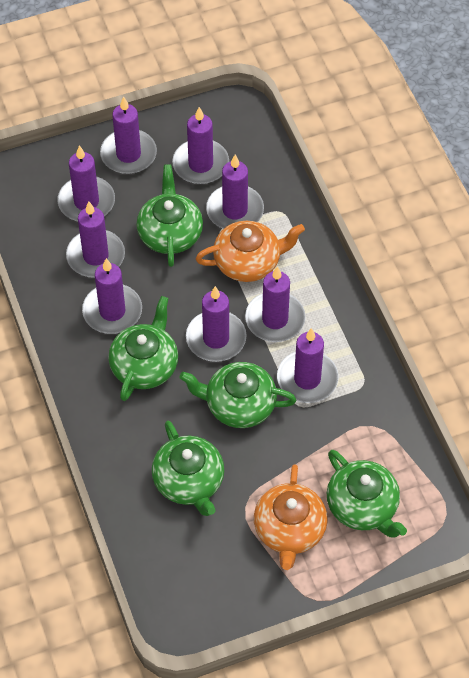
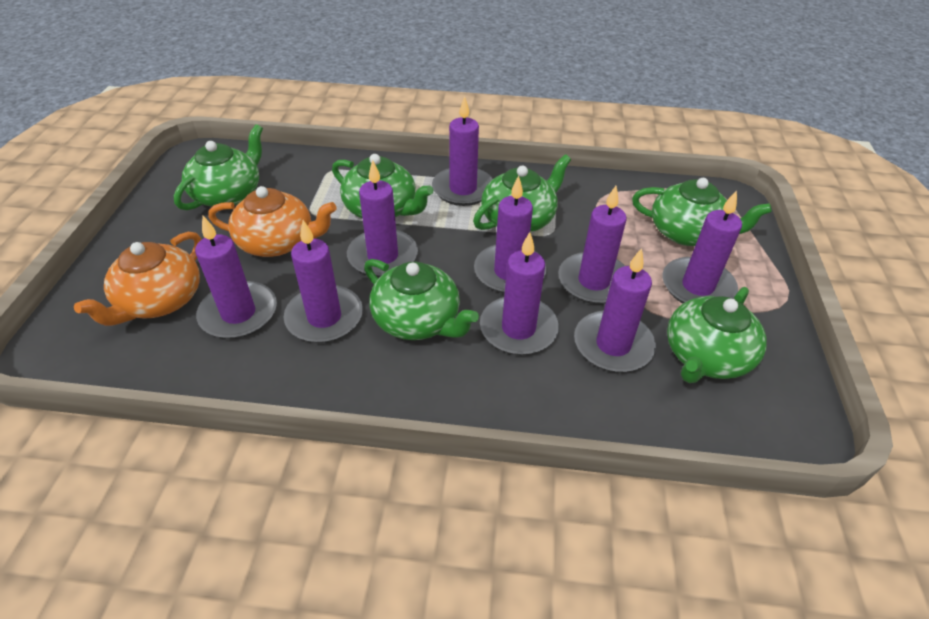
green teapot: 5 -> 6

